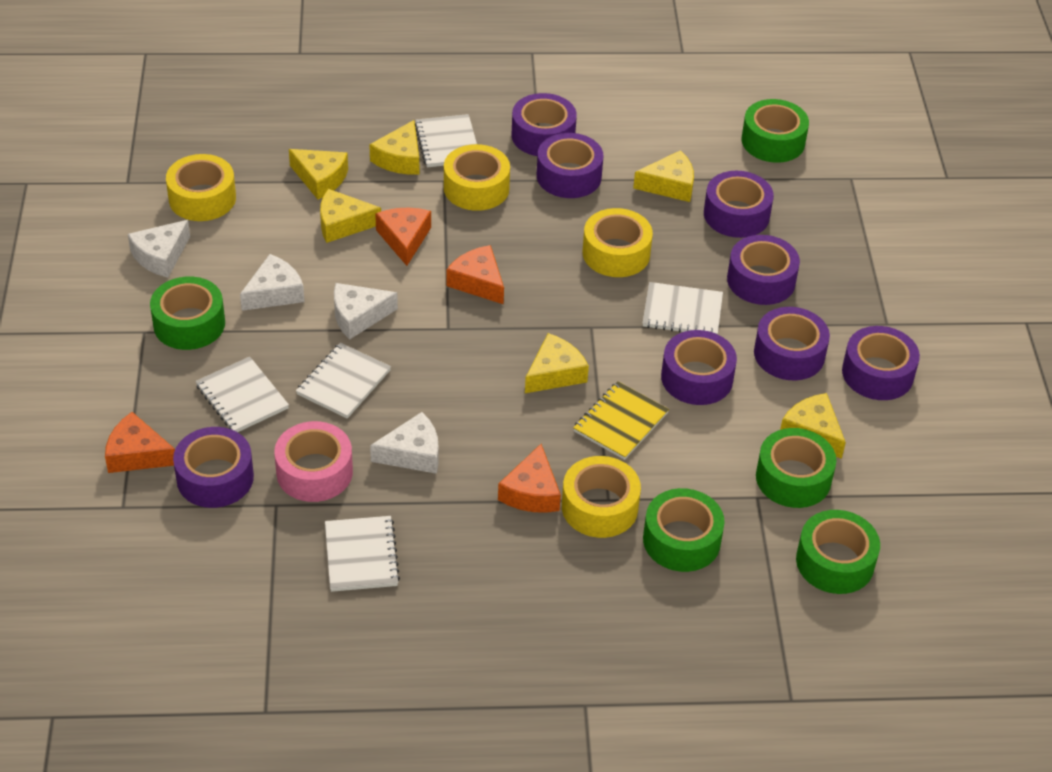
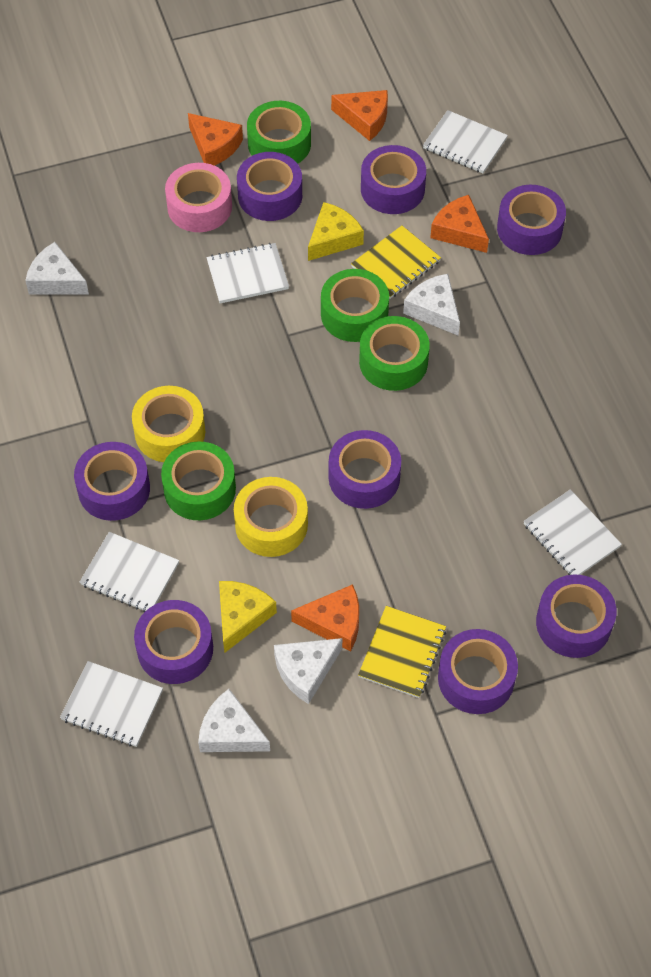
green tape: 5 -> 4
yellow cheese: 6 -> 2
yellow notebook: 1 -> 2
yellow tape: 4 -> 2

